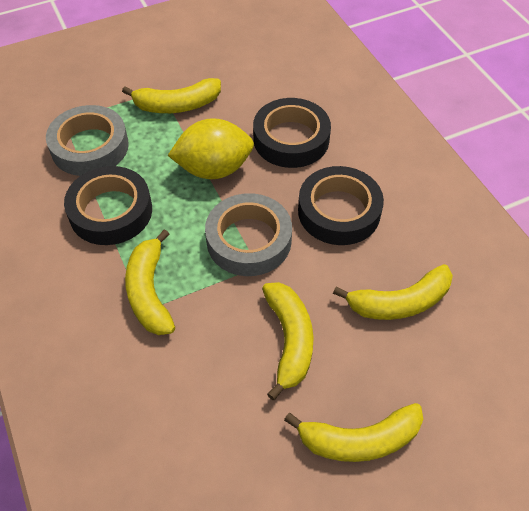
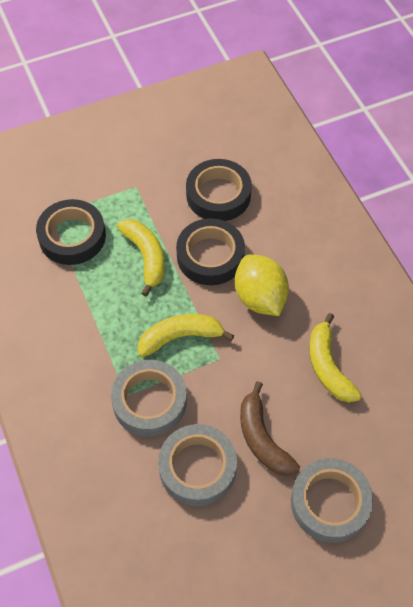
brown banana: 0 -> 1
grey tape: 2 -> 3
yellow banana: 5 -> 3

